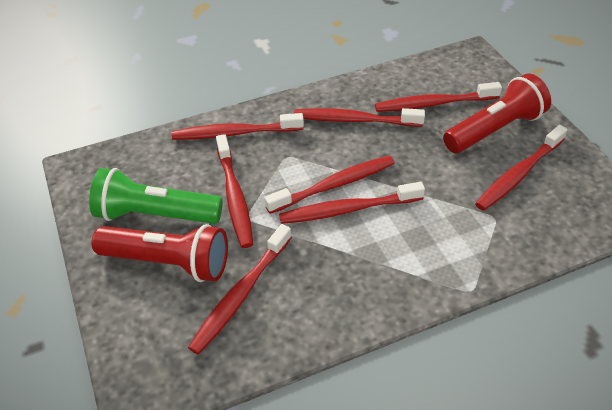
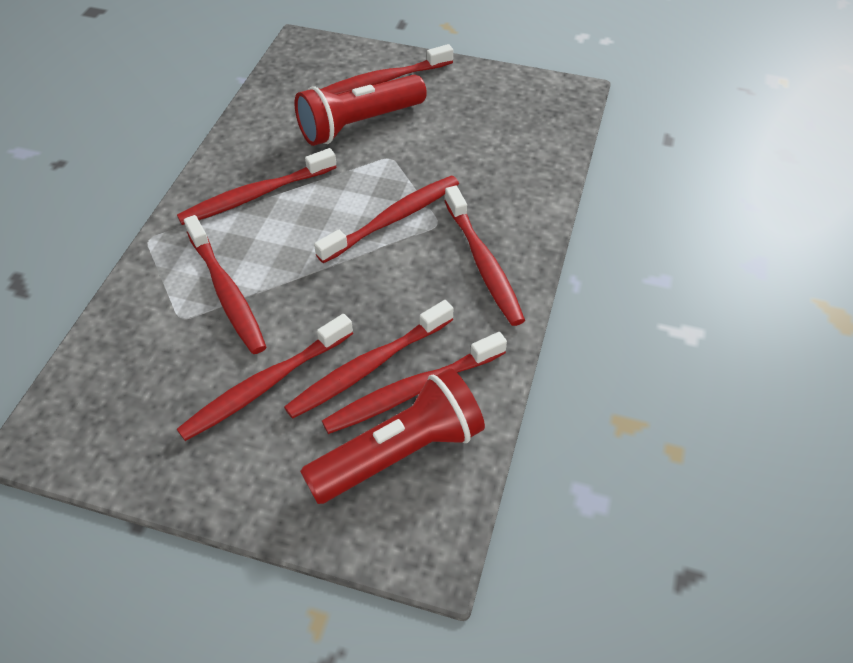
green flashlight: 1 -> 0

